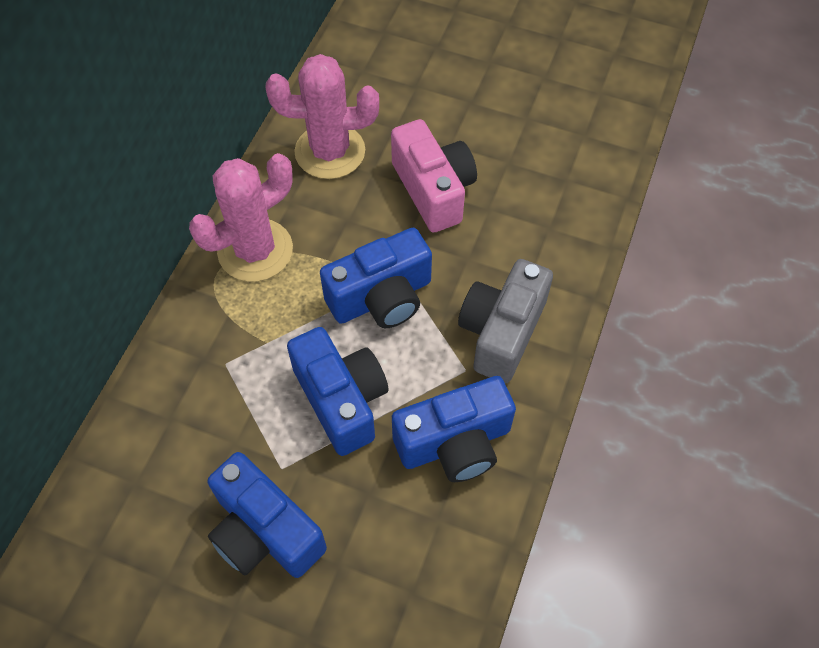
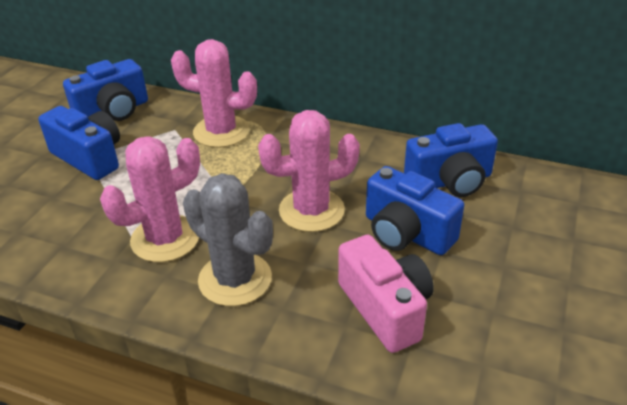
grey cactus: 0 -> 1
grey camera: 1 -> 0
pink cactus: 2 -> 3

